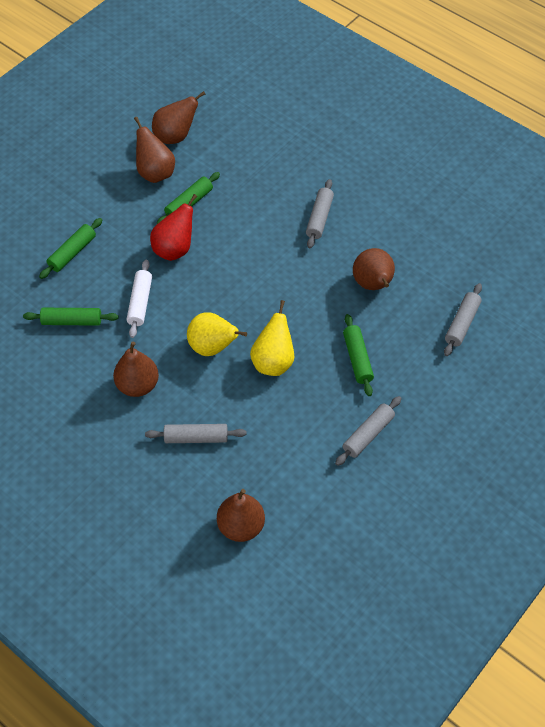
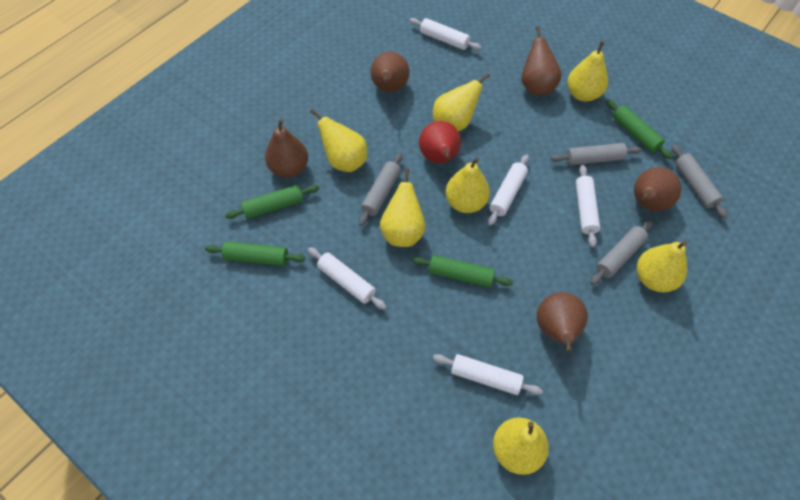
white rolling pin: 1 -> 5
yellow pear: 2 -> 7

